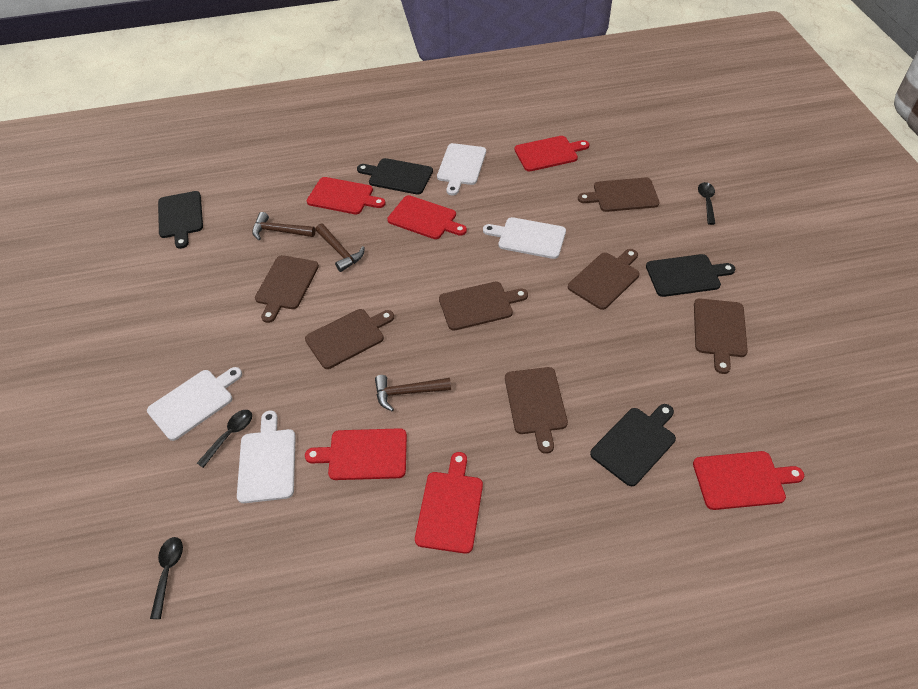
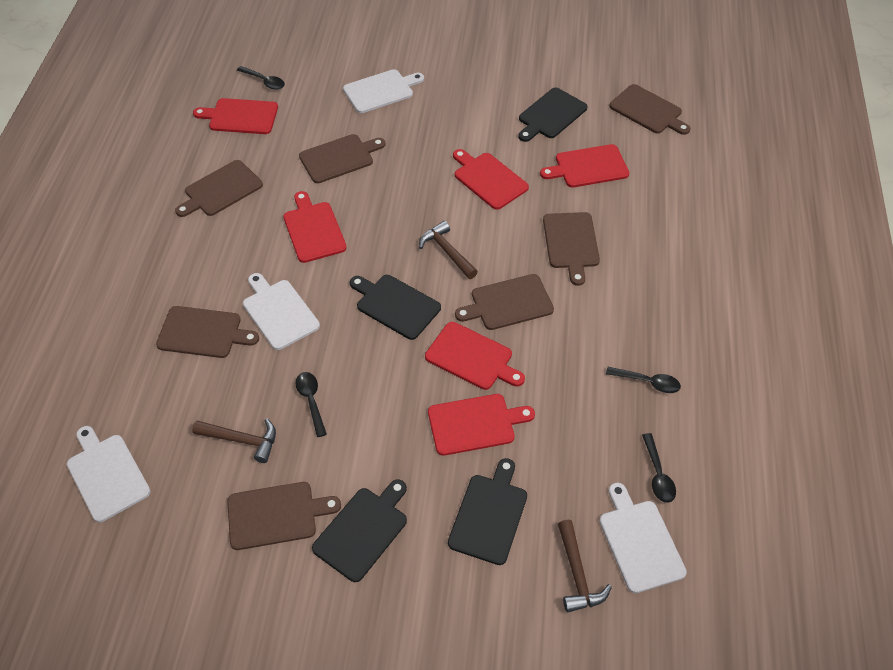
black spoon: 3 -> 4

